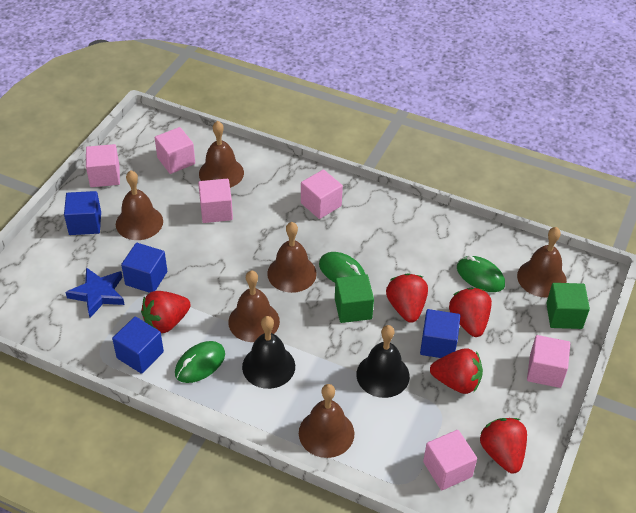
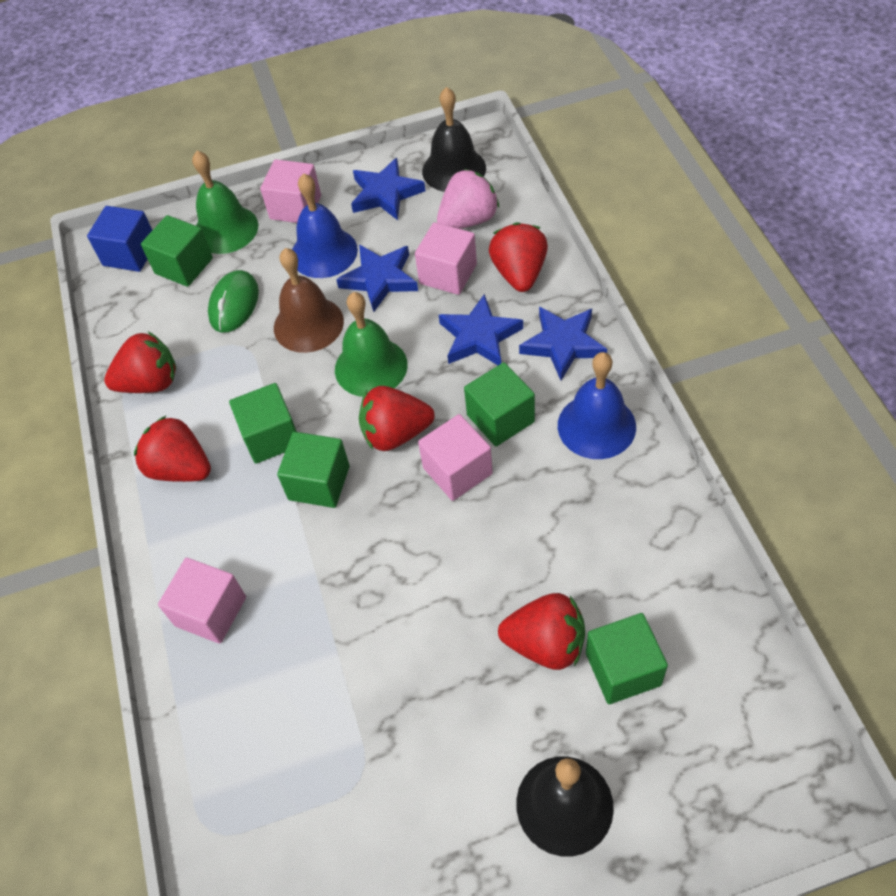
blue bell: 0 -> 2
blue cube: 4 -> 1
blue star: 1 -> 4
brown bell: 6 -> 1
green bell: 0 -> 2
green cube: 2 -> 5
green mouse: 3 -> 1
pink cube: 6 -> 4
pink strawberry: 0 -> 1

